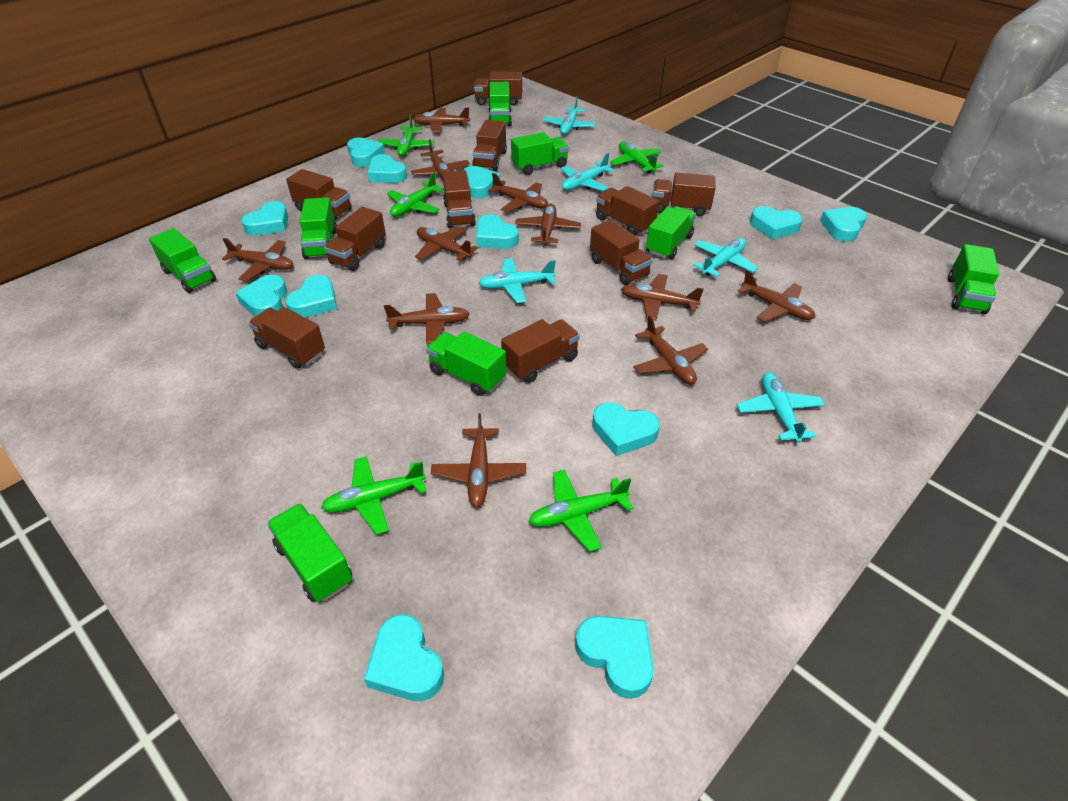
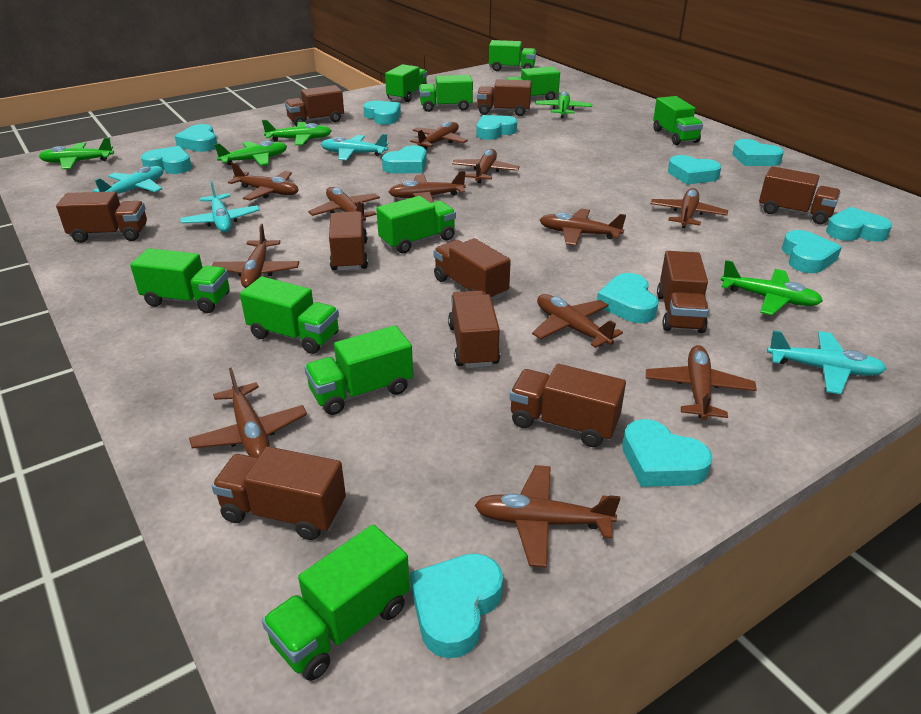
brown plane: 11 -> 12
green truck: 8 -> 10
turquoise plane: 5 -> 4

